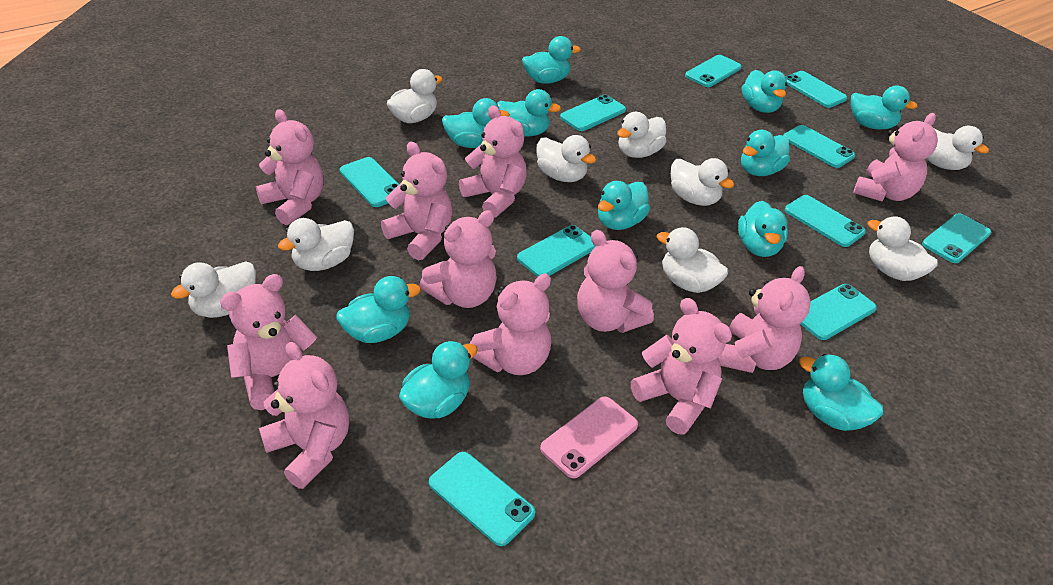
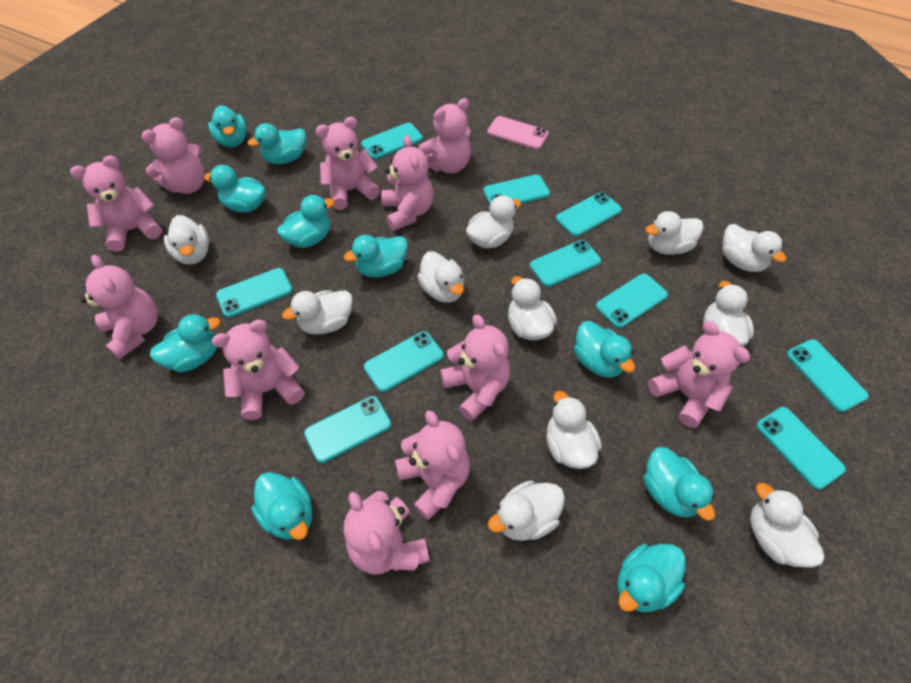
turquoise duck: 11 -> 10
white duck: 9 -> 11

